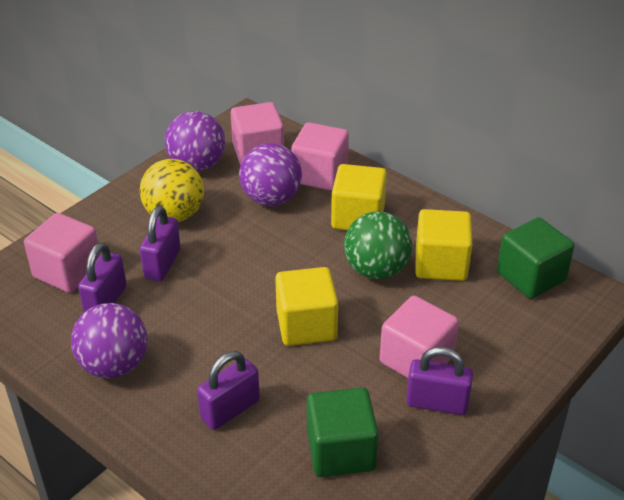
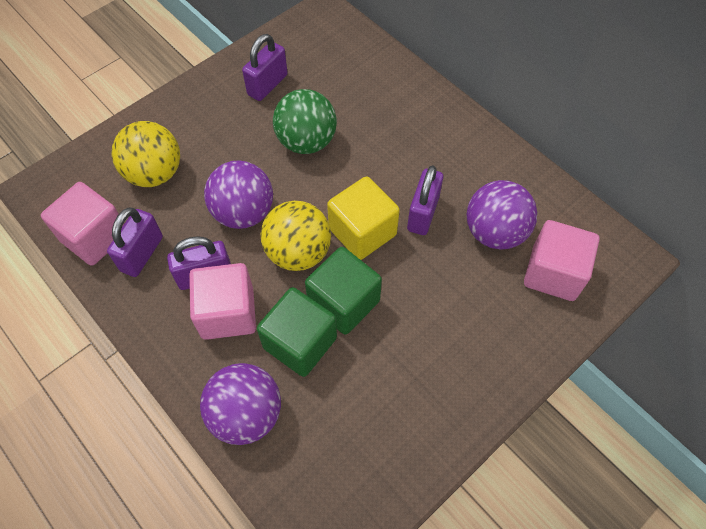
pink cube: 4 -> 3
yellow ball: 1 -> 2
yellow cube: 3 -> 1

